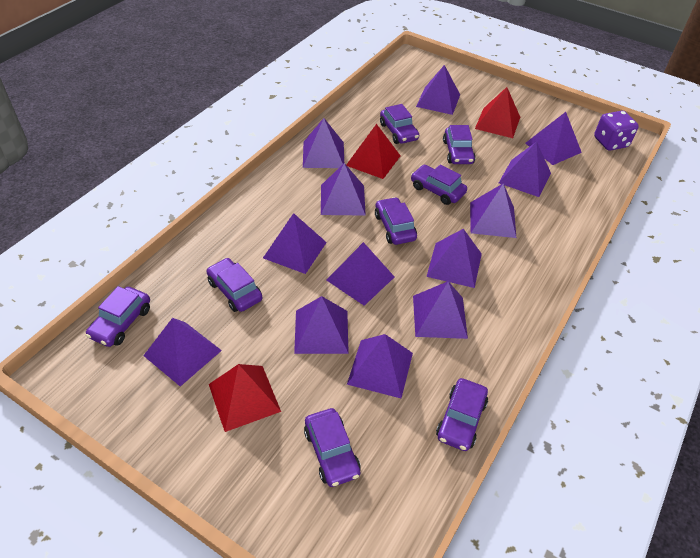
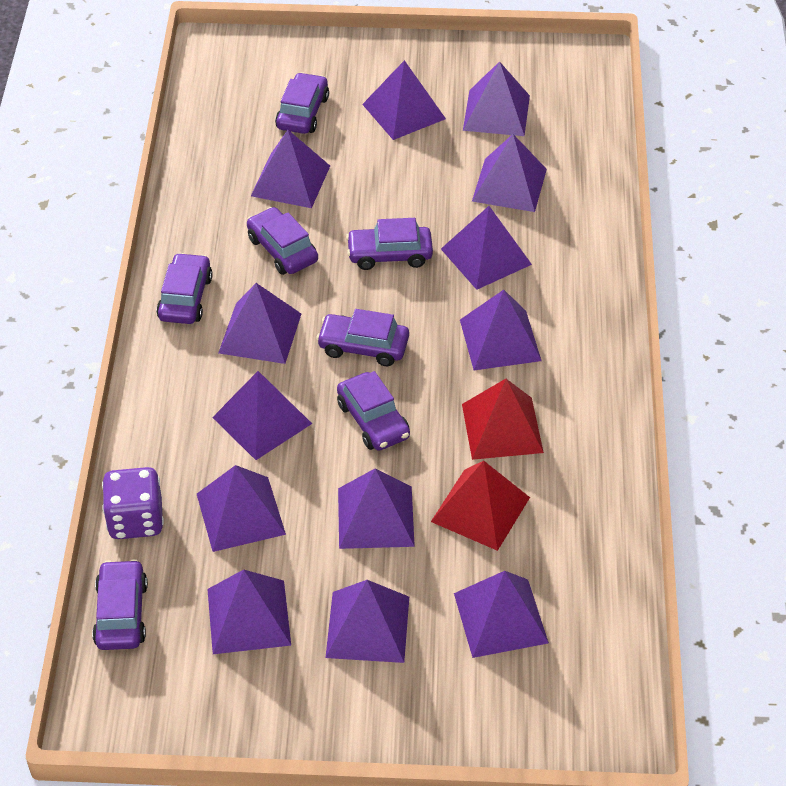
purple car: 8 -> 7
red pyramid: 3 -> 2

